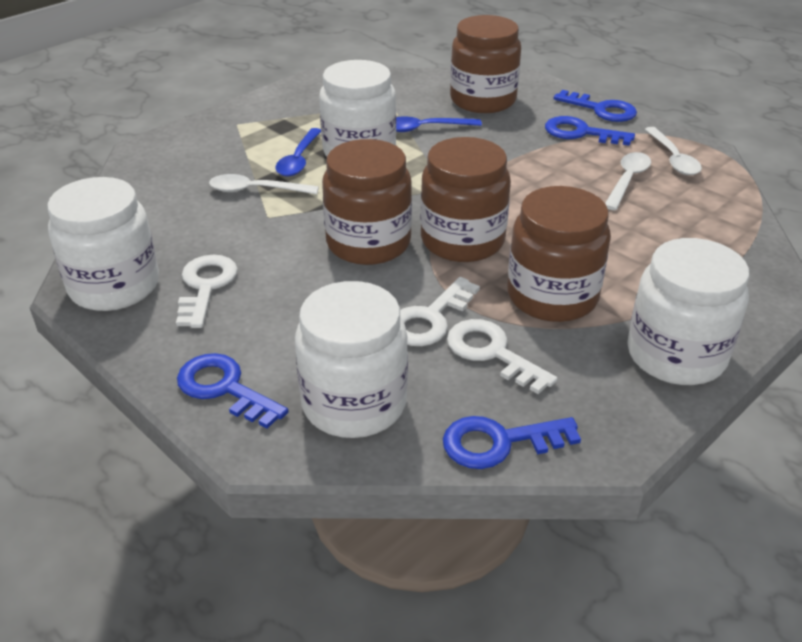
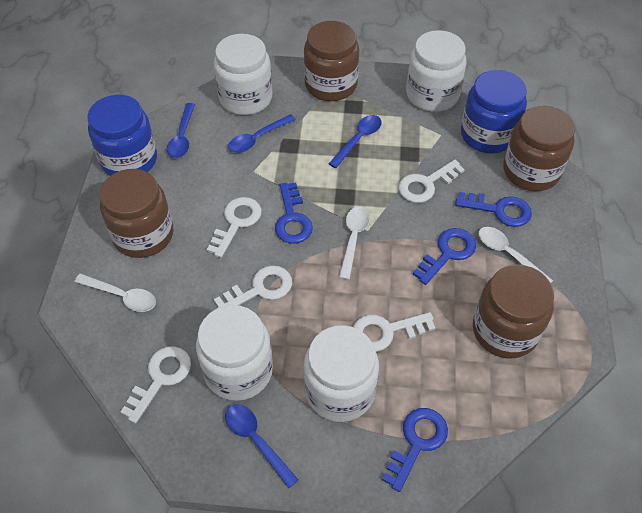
blue jar: 0 -> 2
blue spoon: 2 -> 4
white key: 3 -> 5

